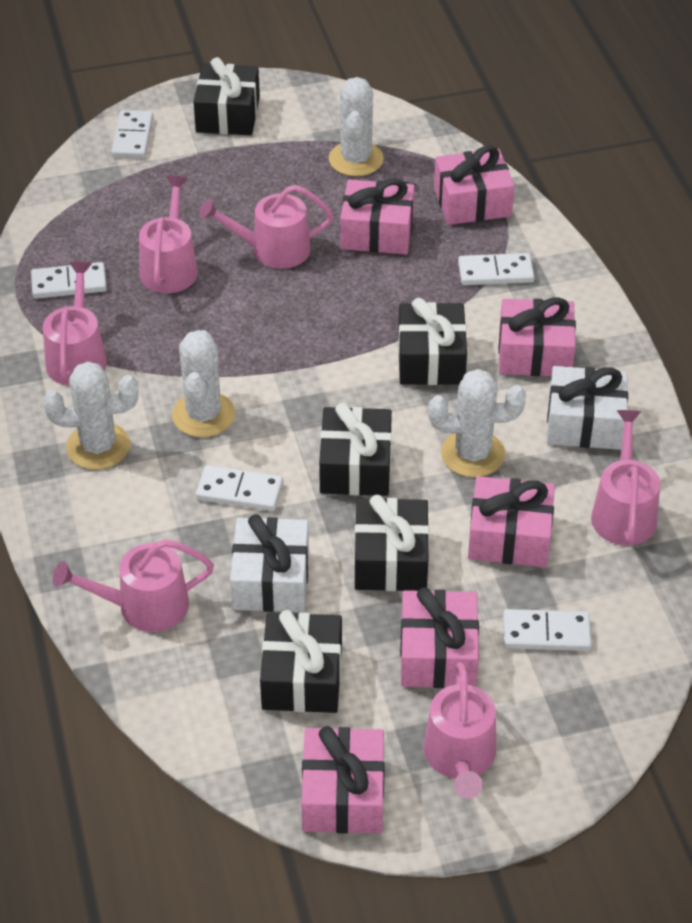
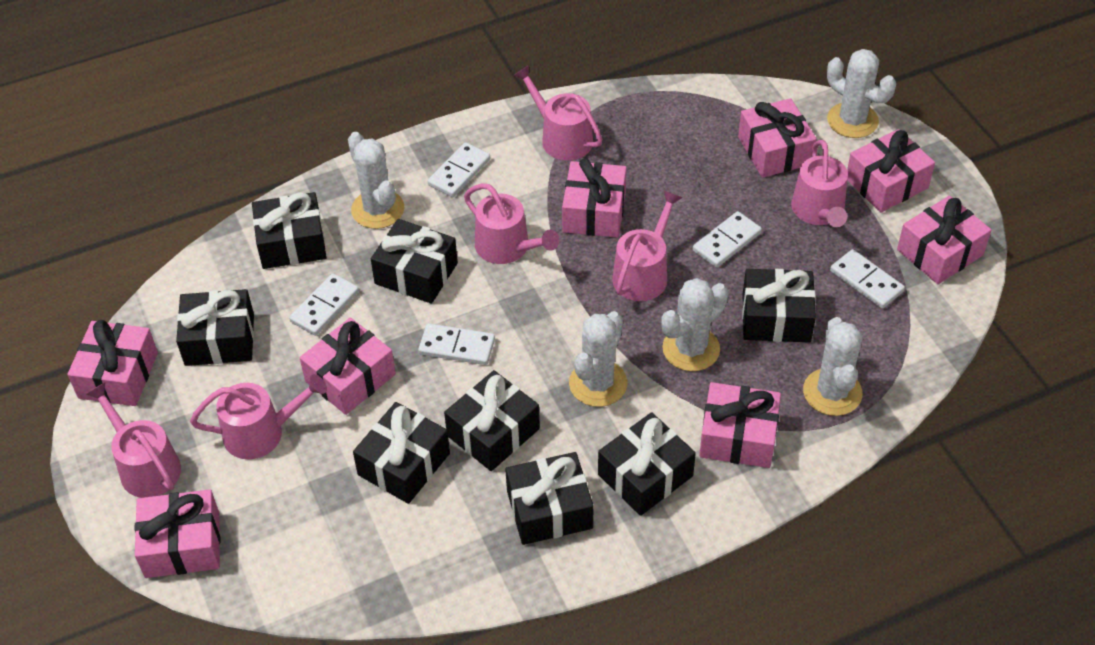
black gift: 5 -> 8
pink gift: 6 -> 8
white cactus: 4 -> 5
white gift: 2 -> 0

